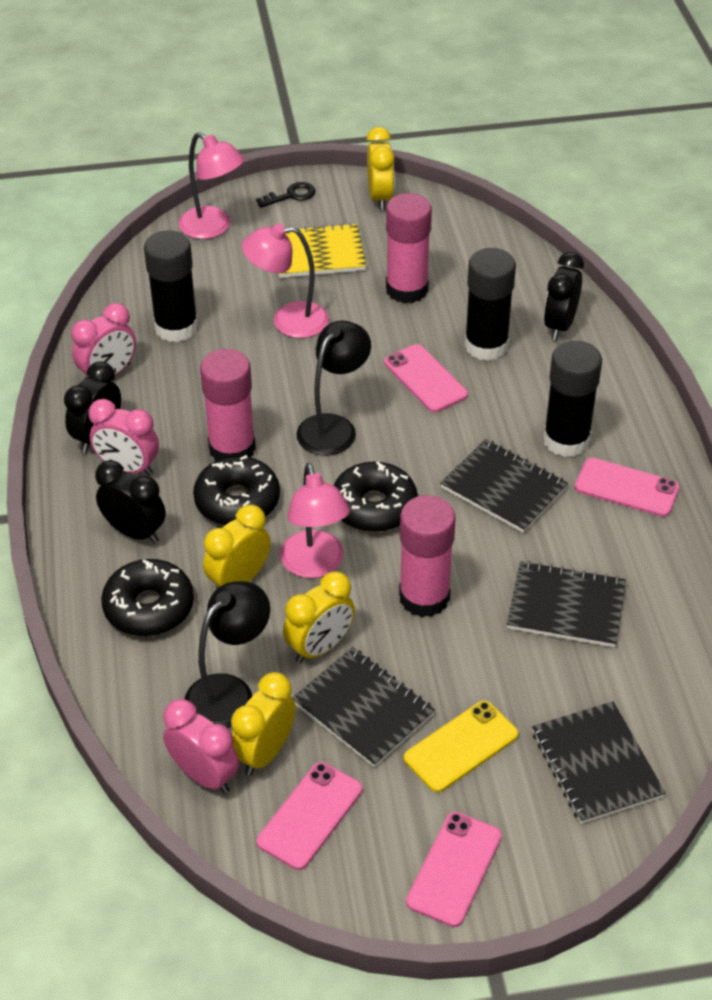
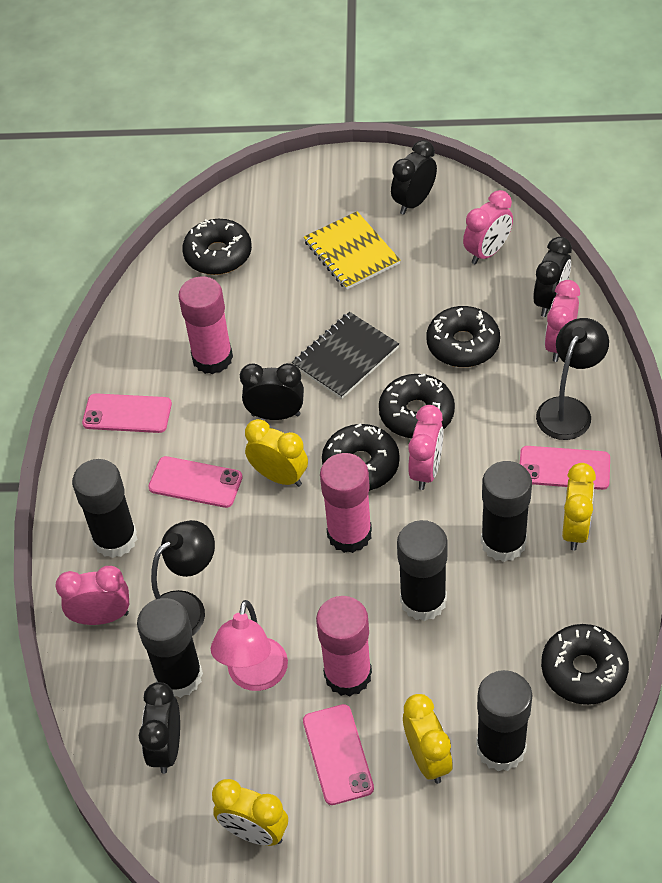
black clock: 3 -> 4
black donut: 3 -> 5
black glue stick: 3 -> 5
black key: 1 -> 0
black notebook: 4 -> 1
pink clock: 3 -> 4
pink lamp: 3 -> 1
yellow phone: 1 -> 0

